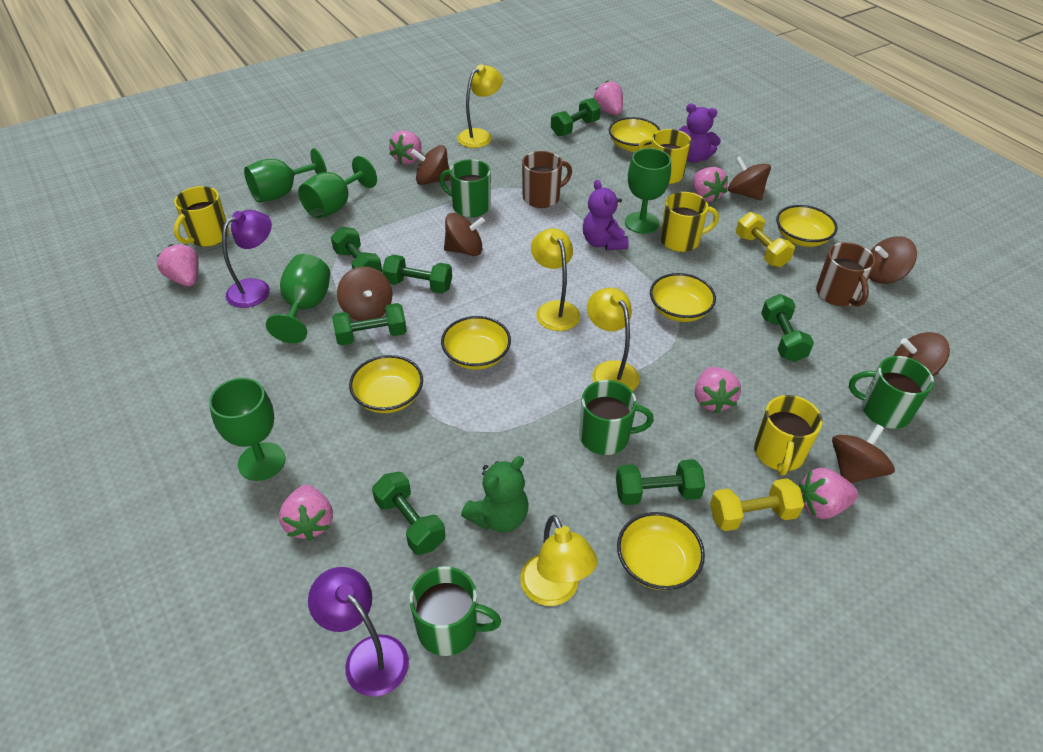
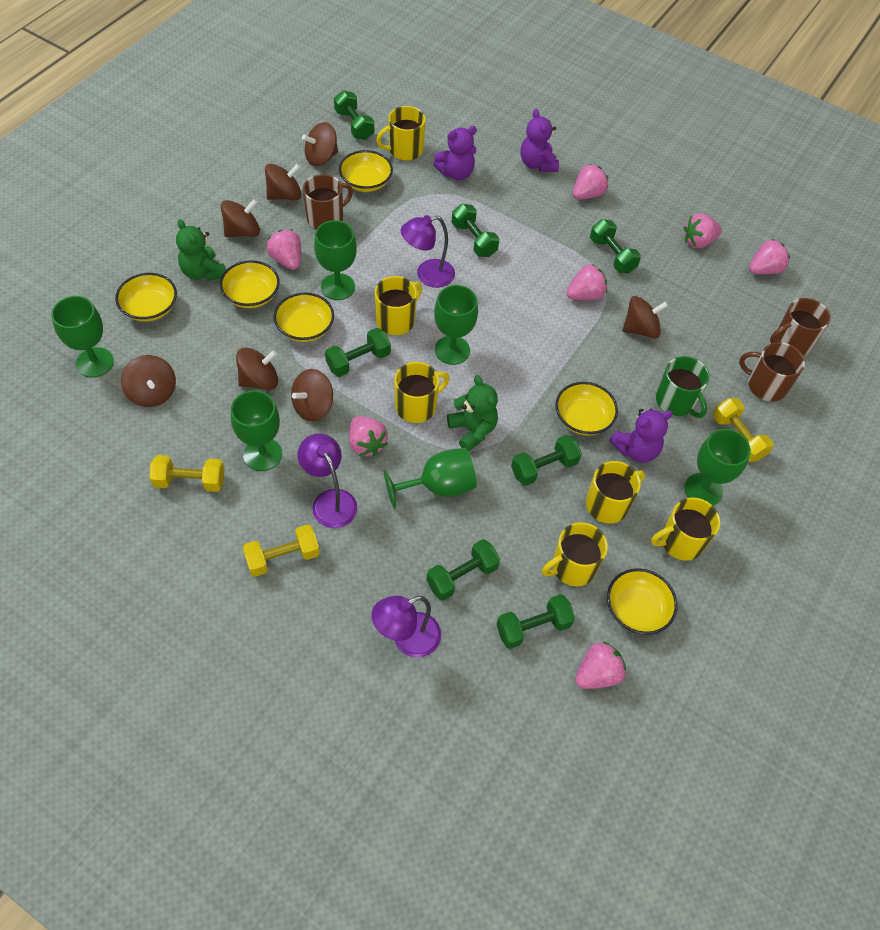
brown mug: 2 -> 3
green goblet: 5 -> 6
green mug: 4 -> 1
green teddy bear: 1 -> 2
purple lamp: 2 -> 3
purple teddy bear: 2 -> 3
yellow dumbbell: 2 -> 3
yellow lamp: 4 -> 0
yellow mug: 4 -> 6

